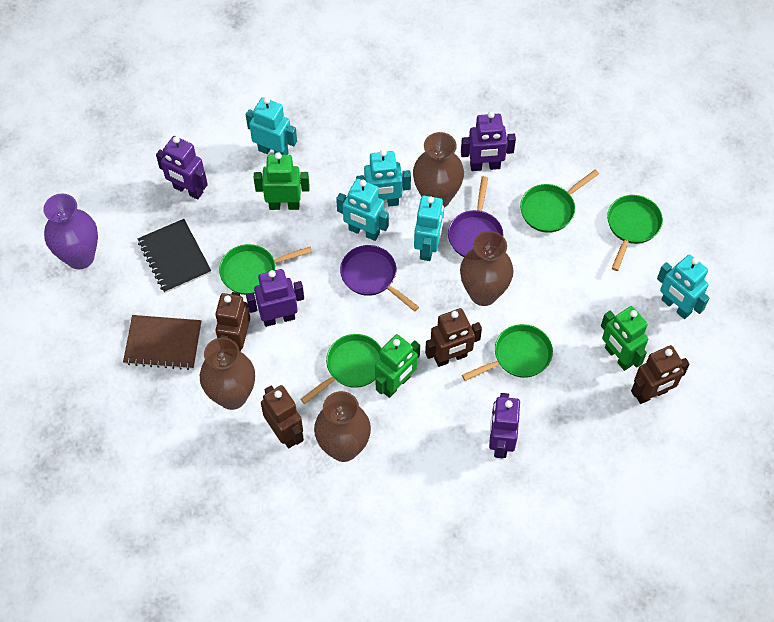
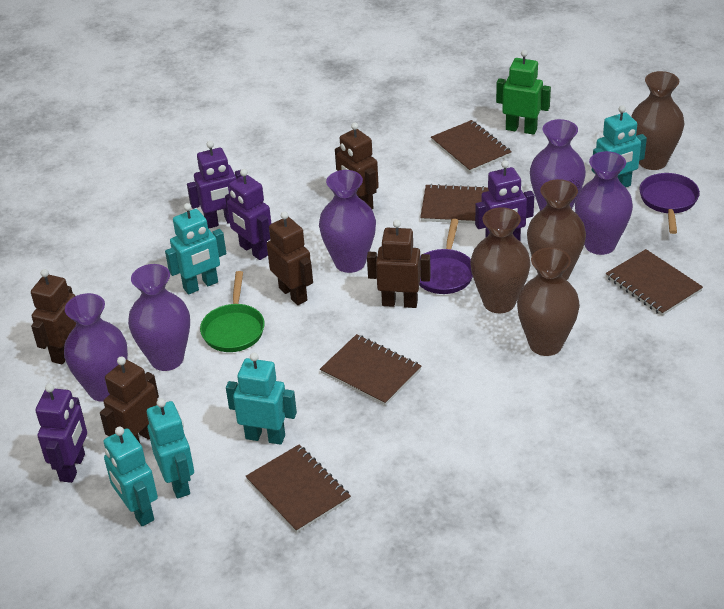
black notebook: 1 -> 0
brown notebook: 1 -> 5
brown robot: 4 -> 5
green pan: 5 -> 1
green robot: 3 -> 1
purple vase: 1 -> 5

